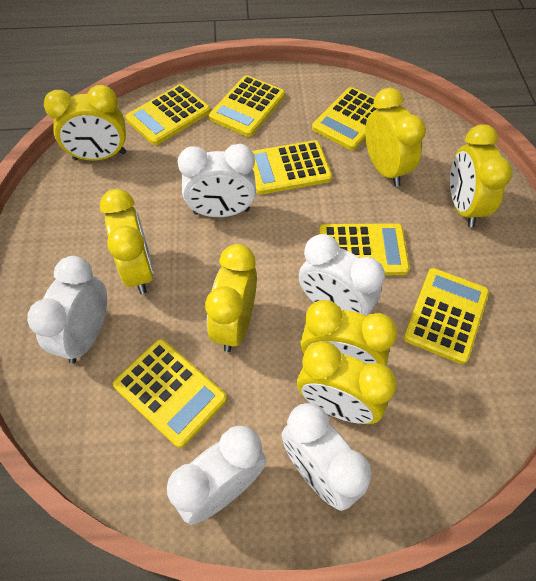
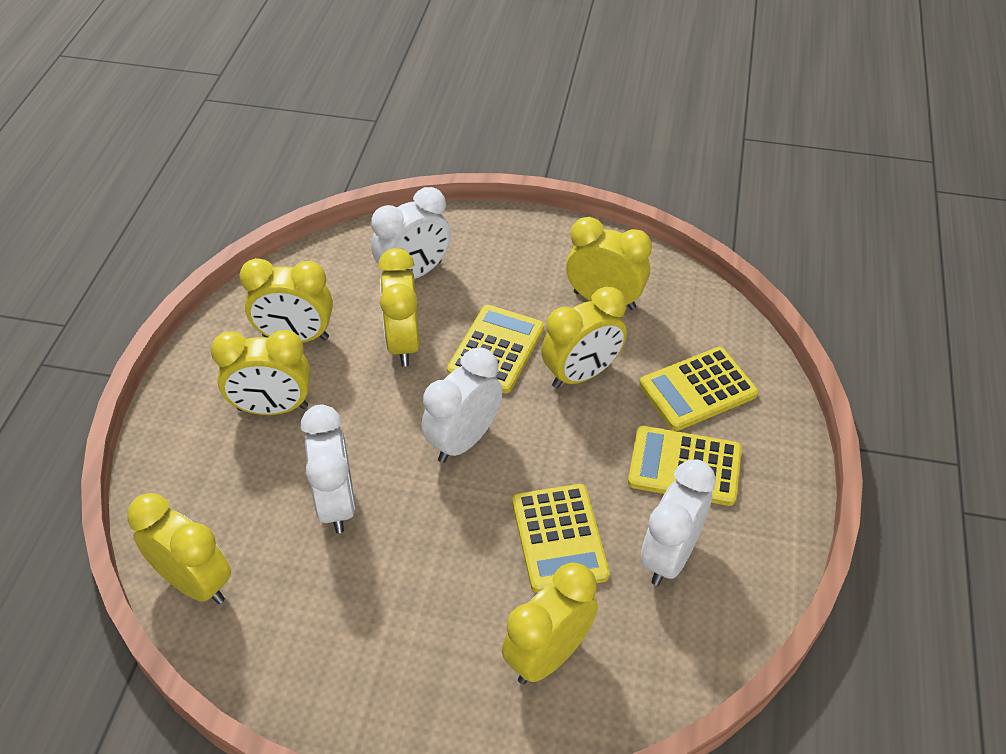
white clock: 5 -> 4
yellow calculator: 7 -> 4

